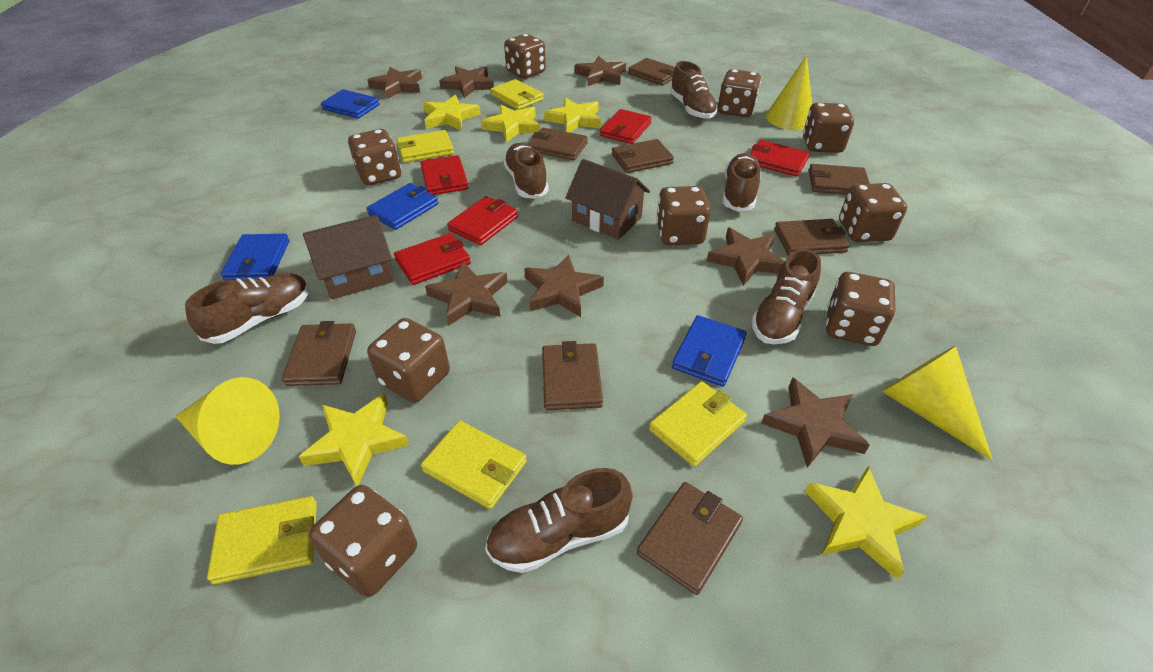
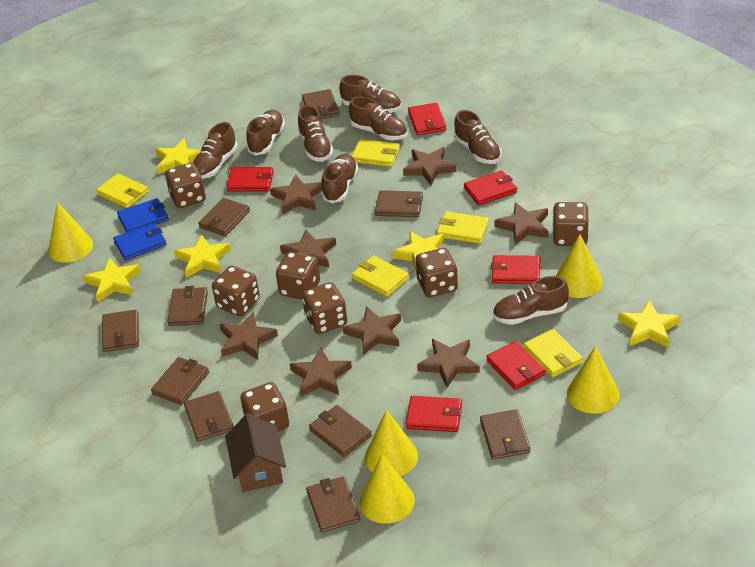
blue wallet: 4 -> 2
brown dice: 9 -> 7
brown house: 2 -> 1
brown shoe: 6 -> 8
brown star: 7 -> 8
brown wallet: 8 -> 10
red wallet: 5 -> 6
yellow cone: 3 -> 5

